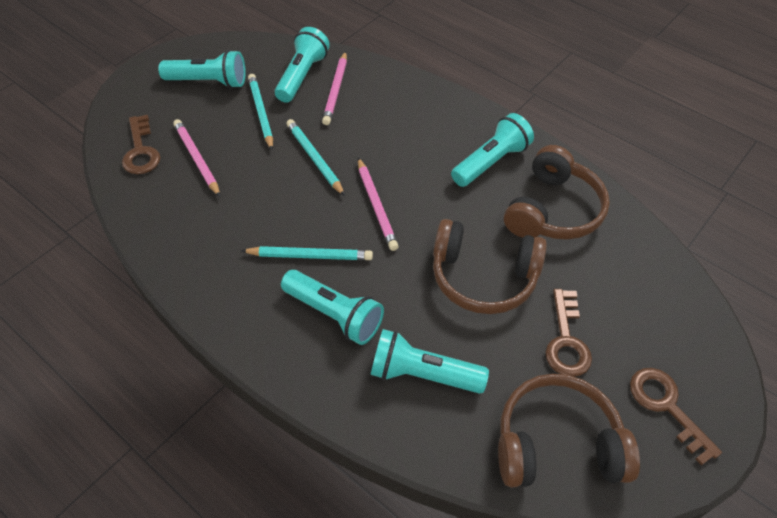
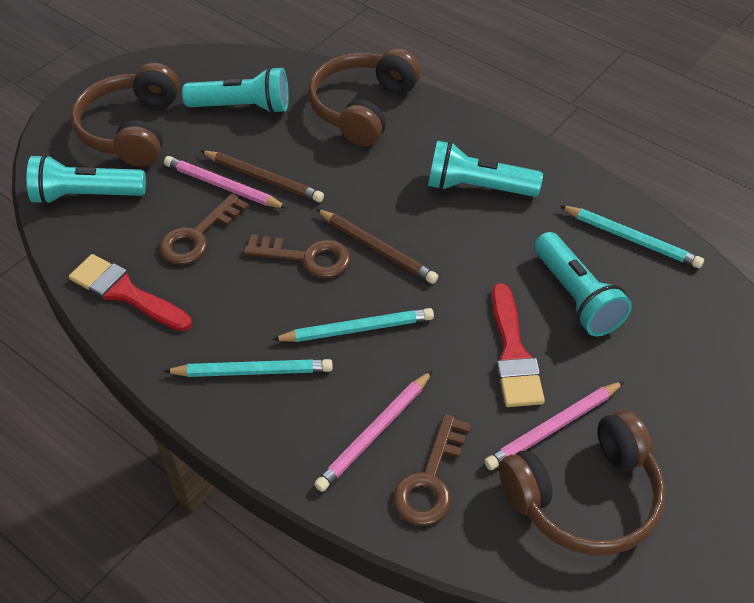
brown pencil: 0 -> 2
red brush: 0 -> 2
turquoise flashlight: 5 -> 4

